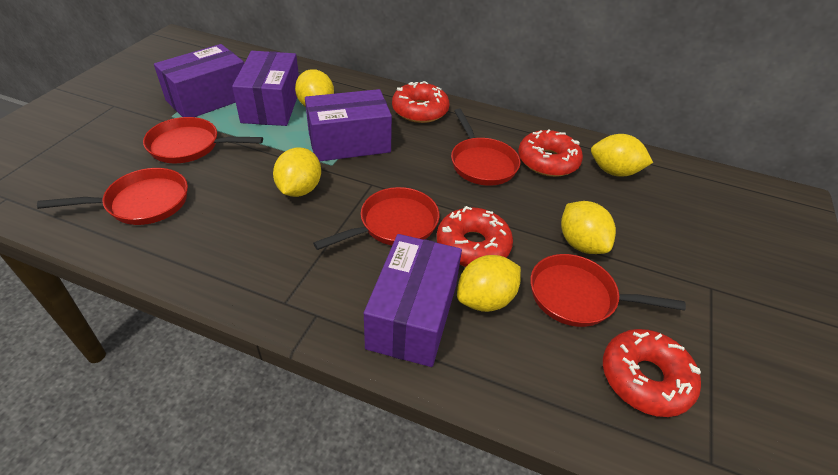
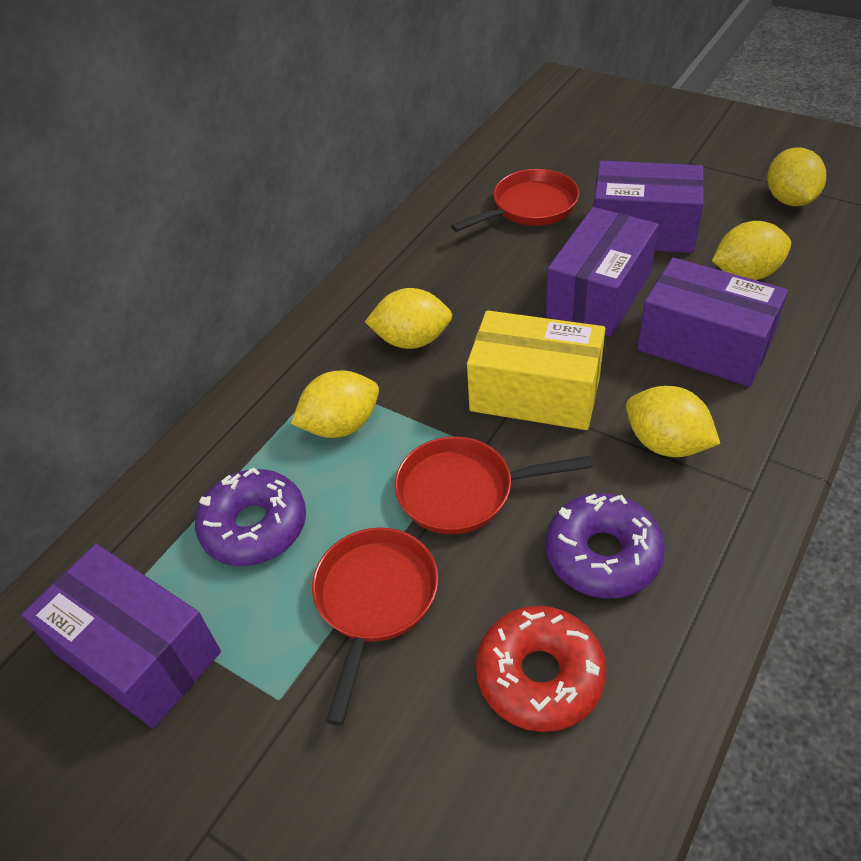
purple donut: 0 -> 2
red donut: 4 -> 1
red pan: 5 -> 3
yellow box: 0 -> 1

